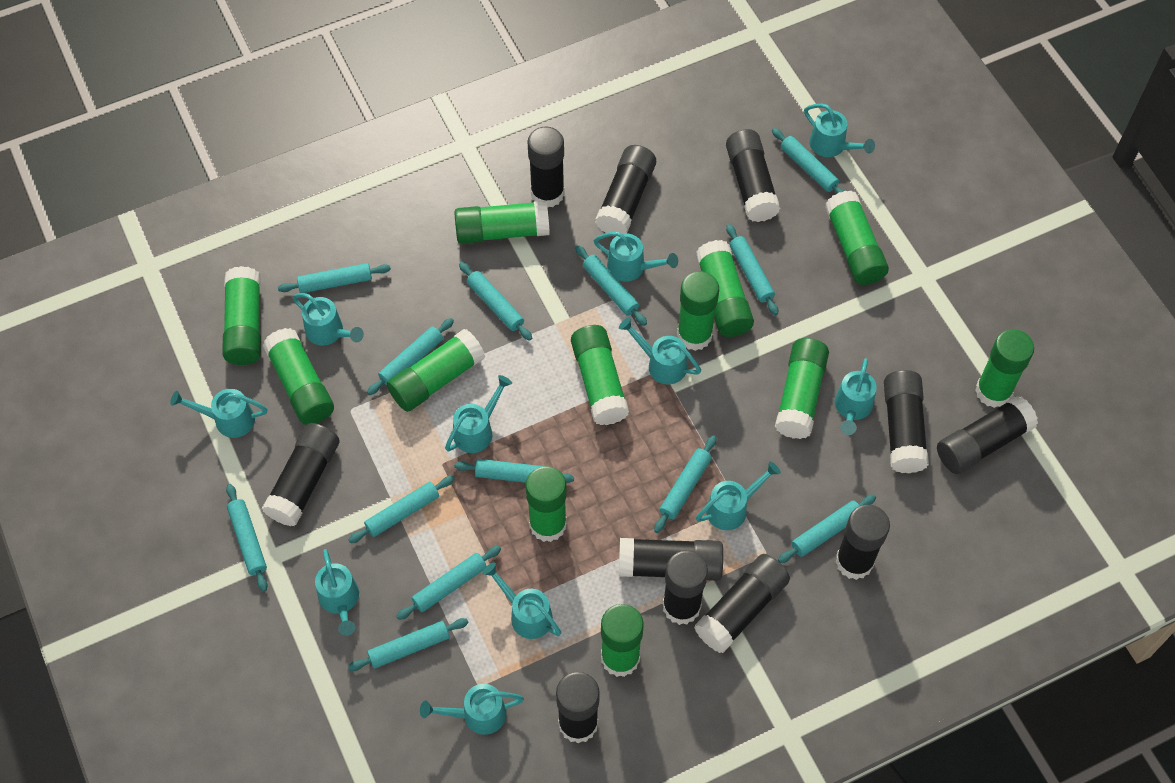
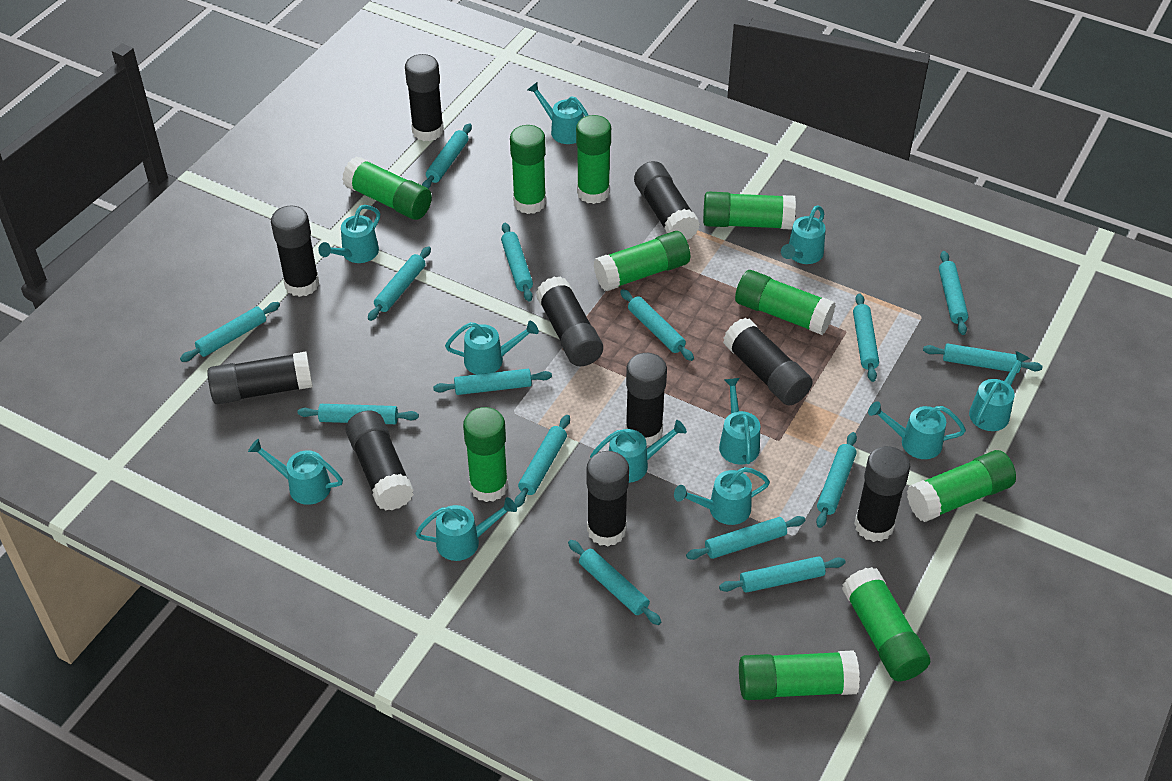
black glue stick: 11 -> 10
green glue stick: 12 -> 10
turquoise rolling pin: 13 -> 15

